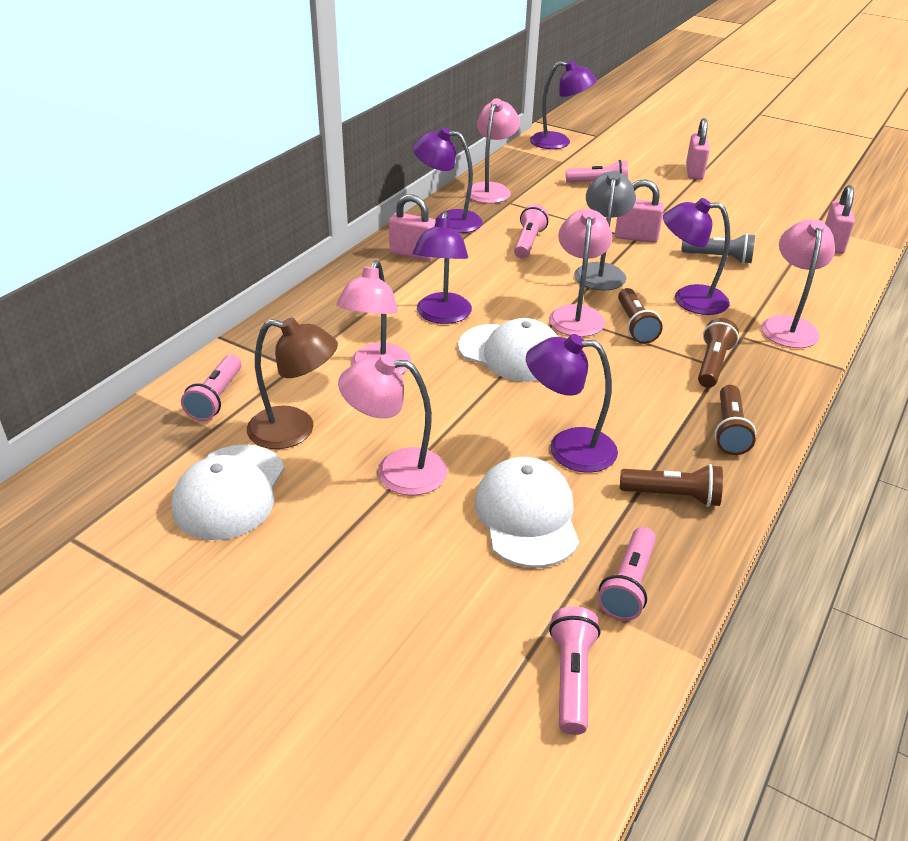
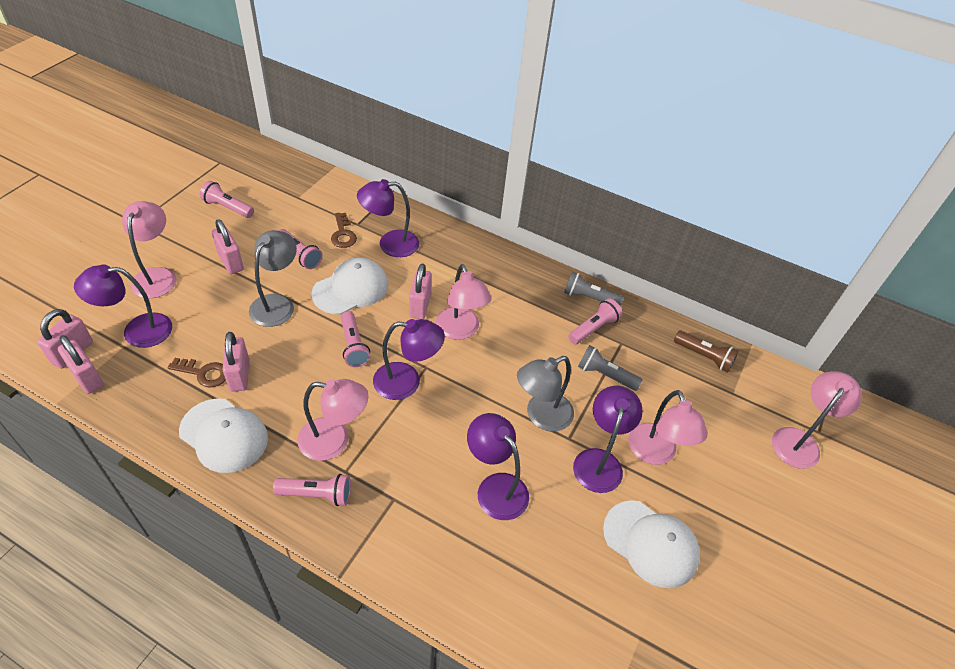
brown flashlight: 4 -> 1
brown key: 0 -> 2
brown lamp: 1 -> 0
grey flashlight: 1 -> 2
grey lamp: 1 -> 2
pink padlock: 4 -> 5

